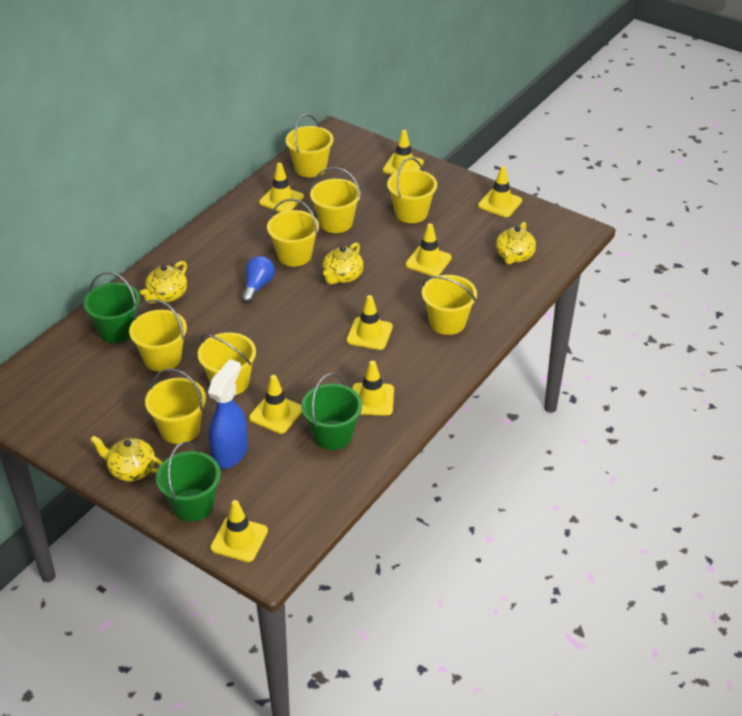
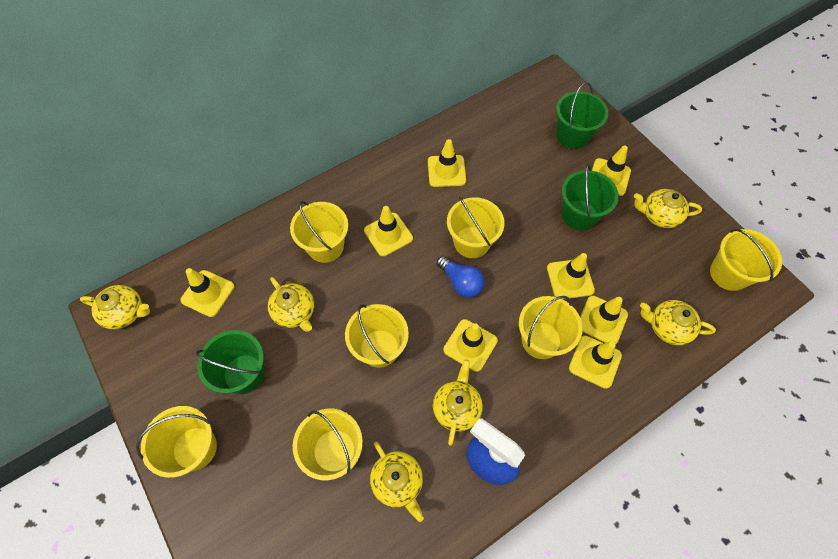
yellow bucket: 8 -> 7
yellow teapot: 4 -> 6

